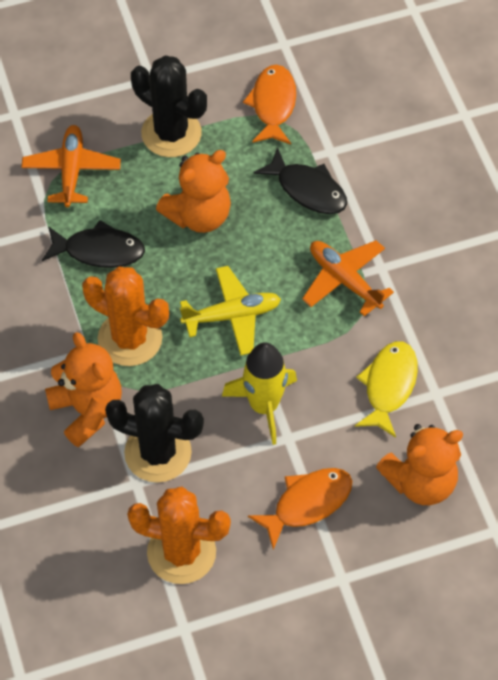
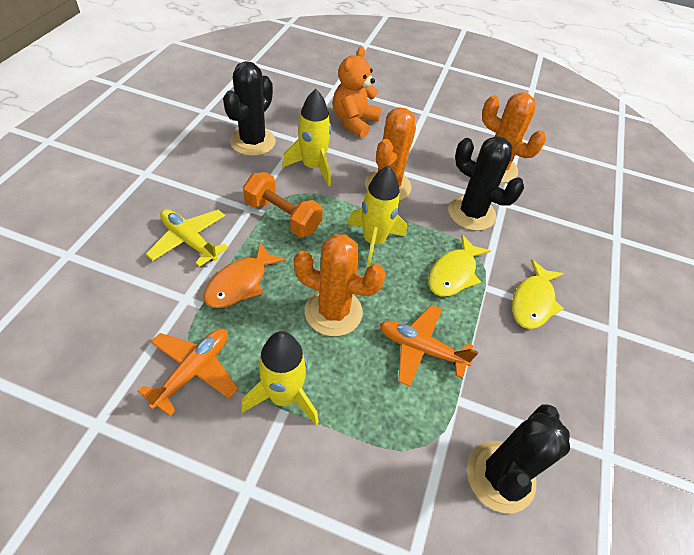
black cactus: 2 -> 3
black fish: 2 -> 0
orange cactus: 2 -> 3
orange dumbbell: 0 -> 1
orange fish: 2 -> 1
orange teddy bear: 3 -> 1
yellow fish: 1 -> 2
yellow rocket: 1 -> 3

